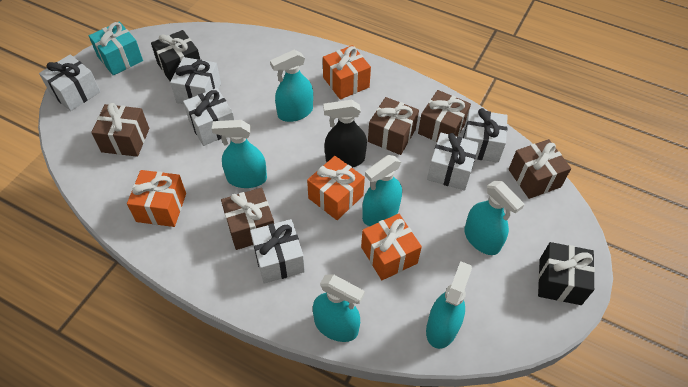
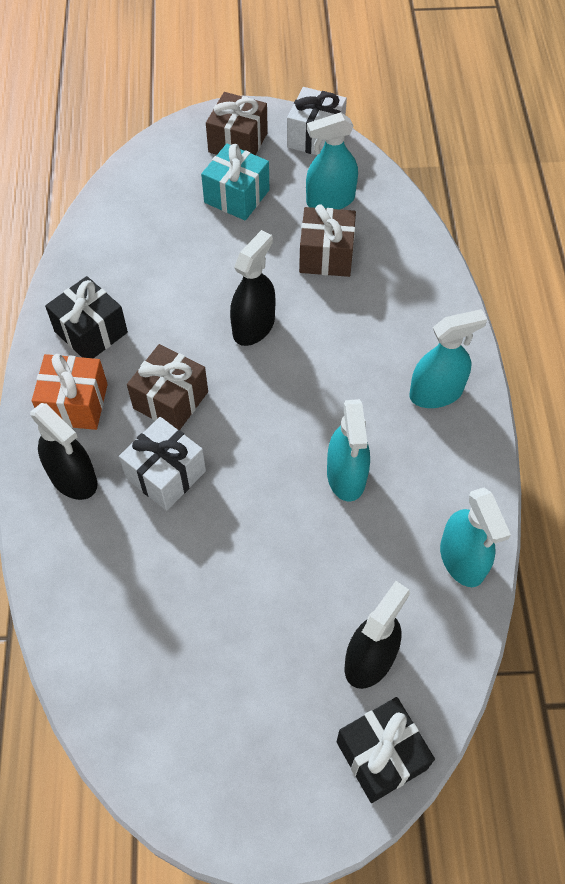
black spray bottle: 1 -> 3
brown gift: 5 -> 3
orange gift: 4 -> 1
turquoise spray bottle: 6 -> 4
white gift: 6 -> 2

